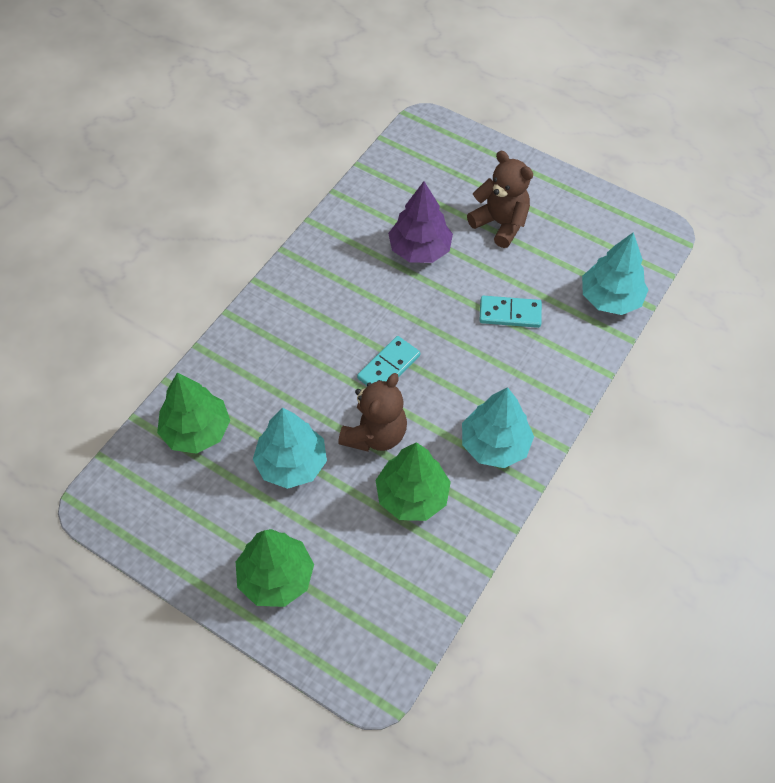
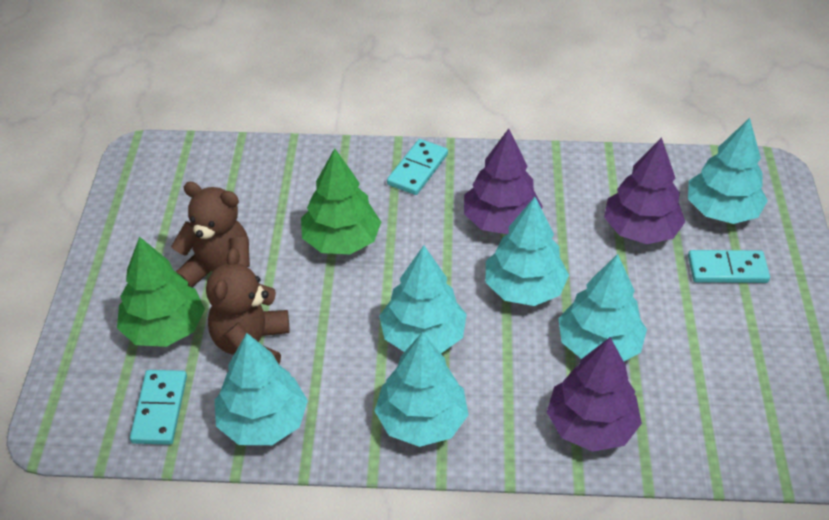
green tree: 3 -> 2
purple tree: 1 -> 3
turquoise domino: 2 -> 3
turquoise tree: 3 -> 6

